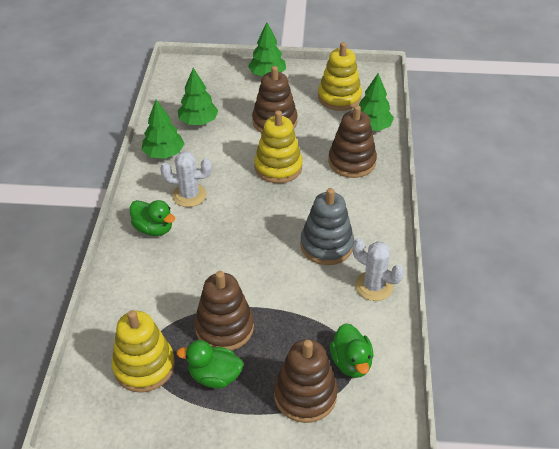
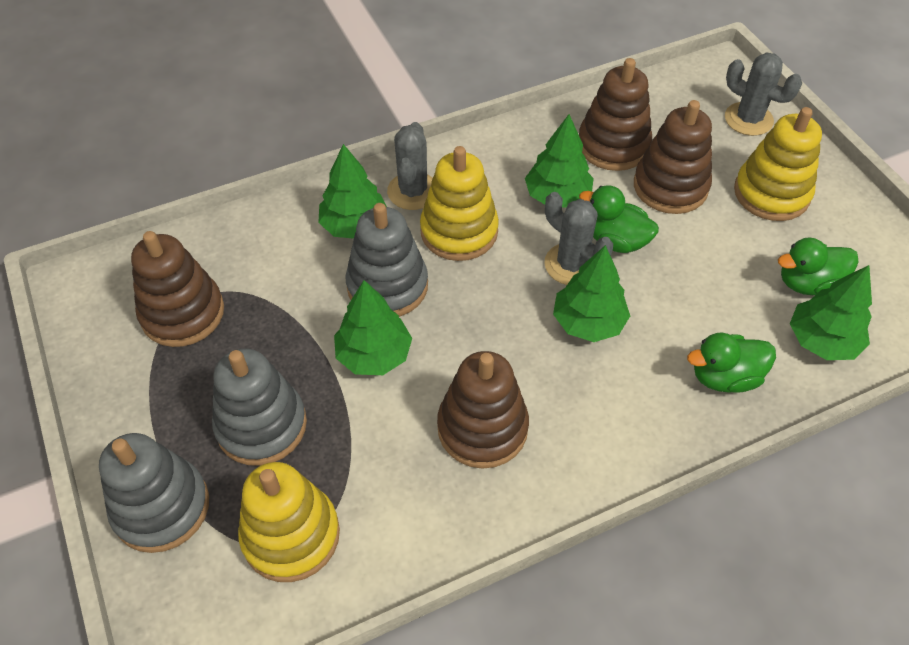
green tree: 4 -> 5
grey cactus: 0 -> 3
grey stacking toy: 1 -> 3
white cactus: 2 -> 0

